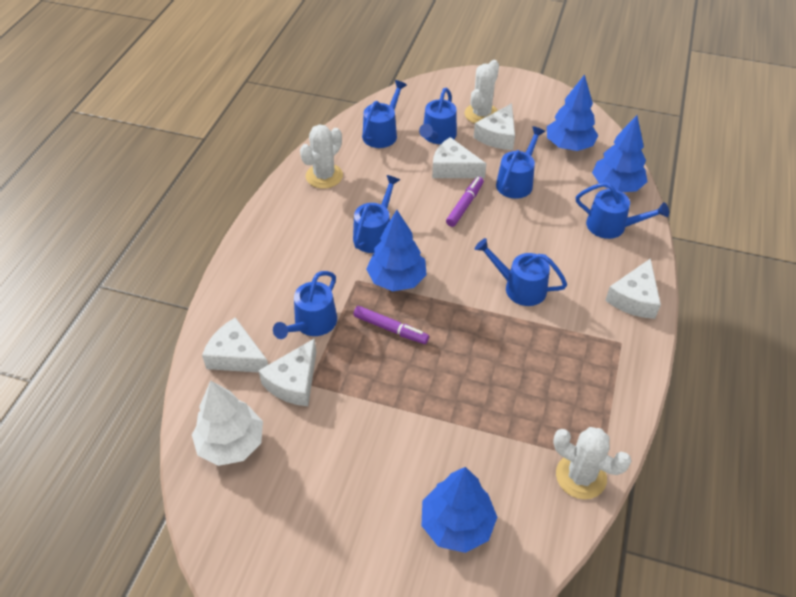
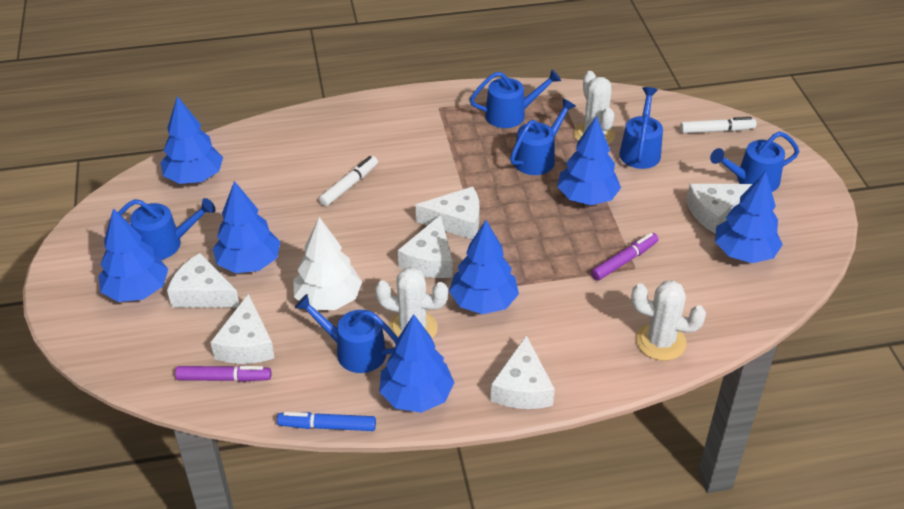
blue marker: 0 -> 1
blue tree: 4 -> 7
blue watering can: 7 -> 6
white cheese: 5 -> 6
white marker: 0 -> 2

